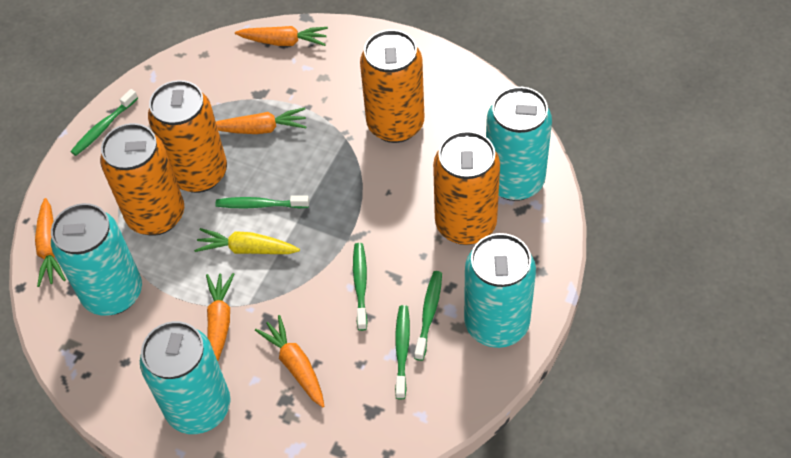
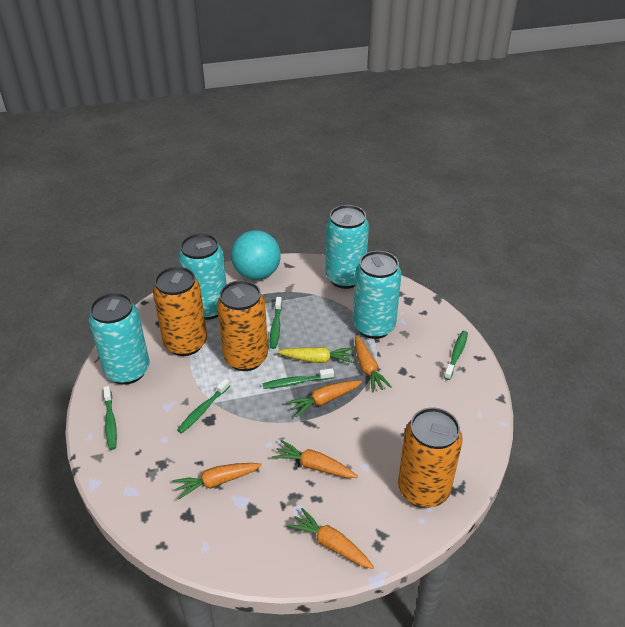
orange can: 4 -> 3
turquoise ball: 0 -> 1

